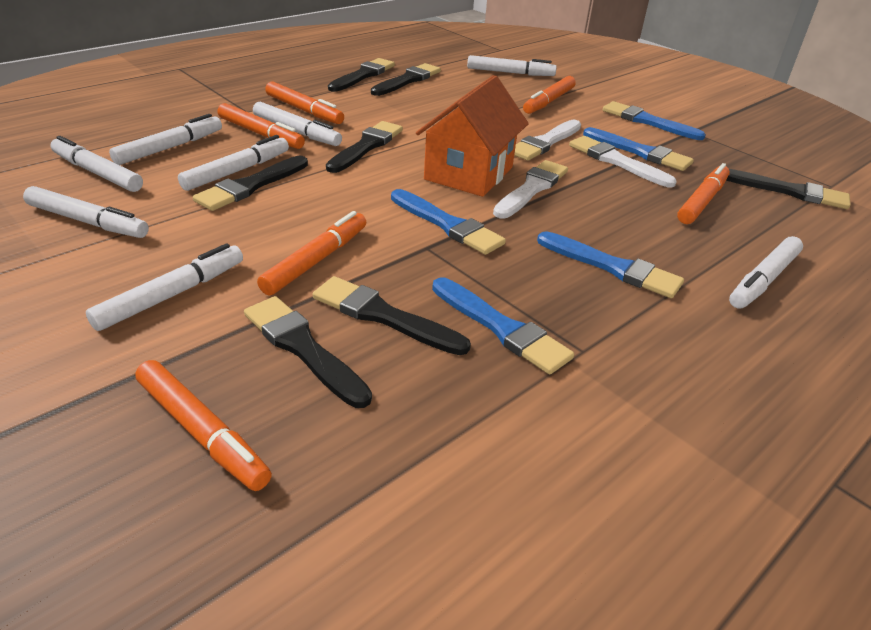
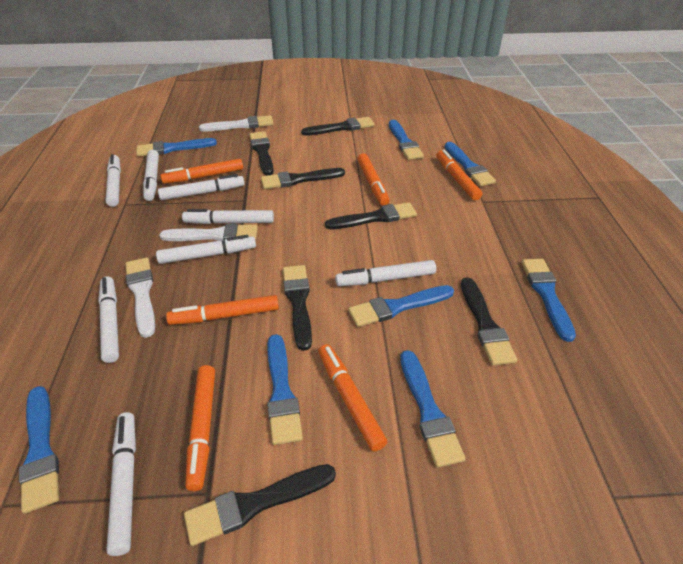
blue brush: 5 -> 8
orange house: 1 -> 0

